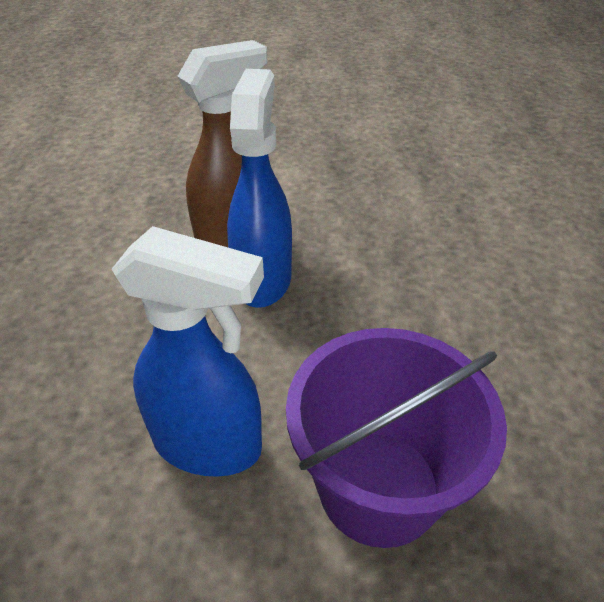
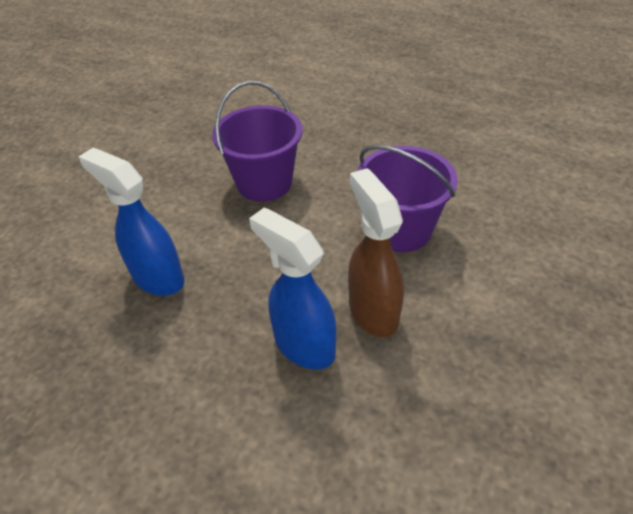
purple bucket: 1 -> 2

